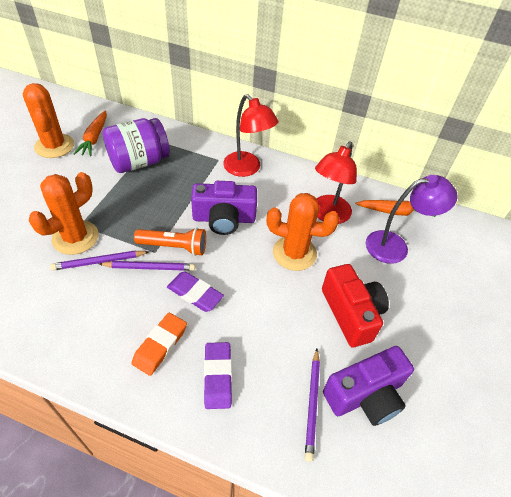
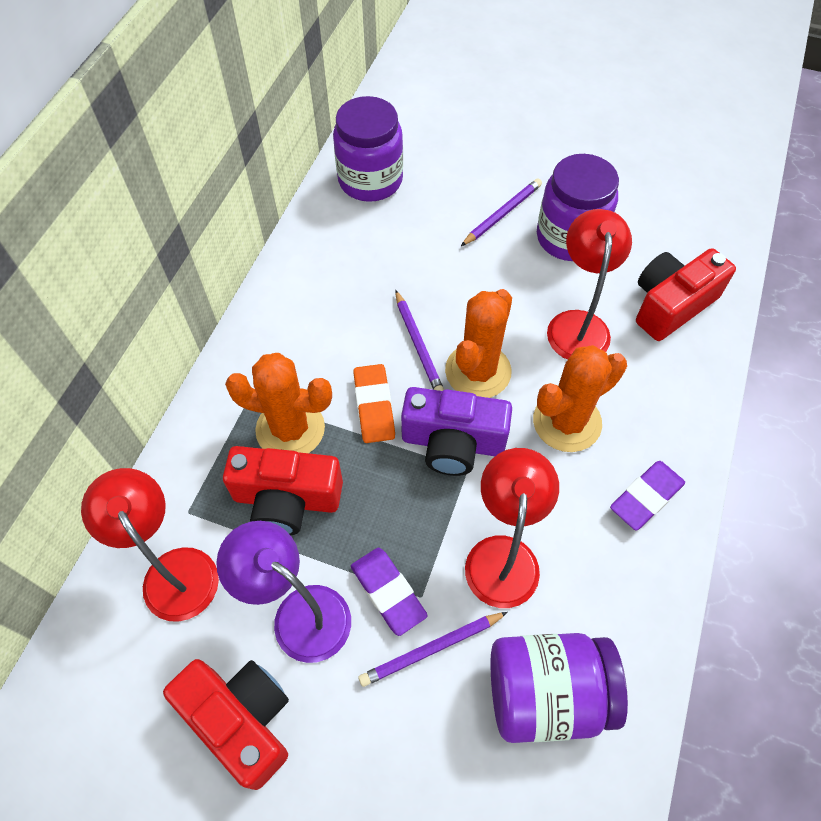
orange carrot: 2 -> 0
orange flashlight: 1 -> 0
purple camera: 2 -> 1
purple jar: 1 -> 3
red camera: 1 -> 3
red lamp: 2 -> 3

